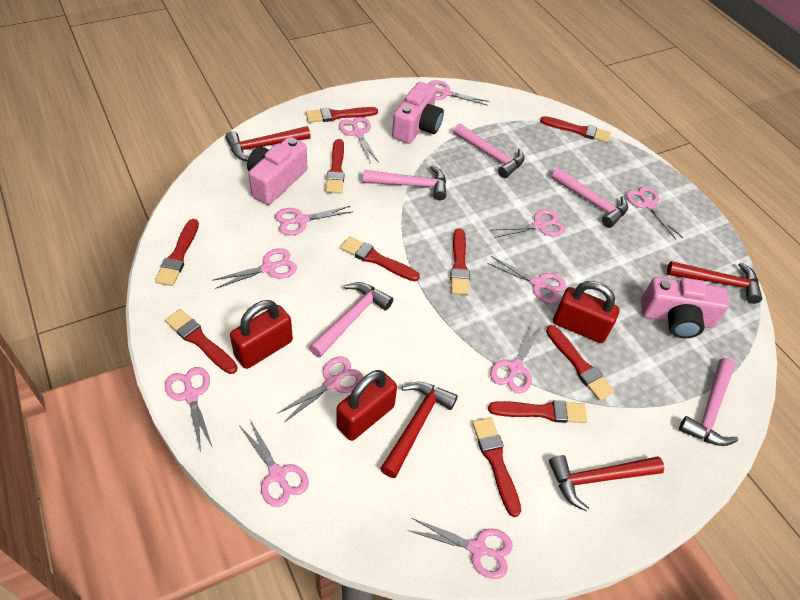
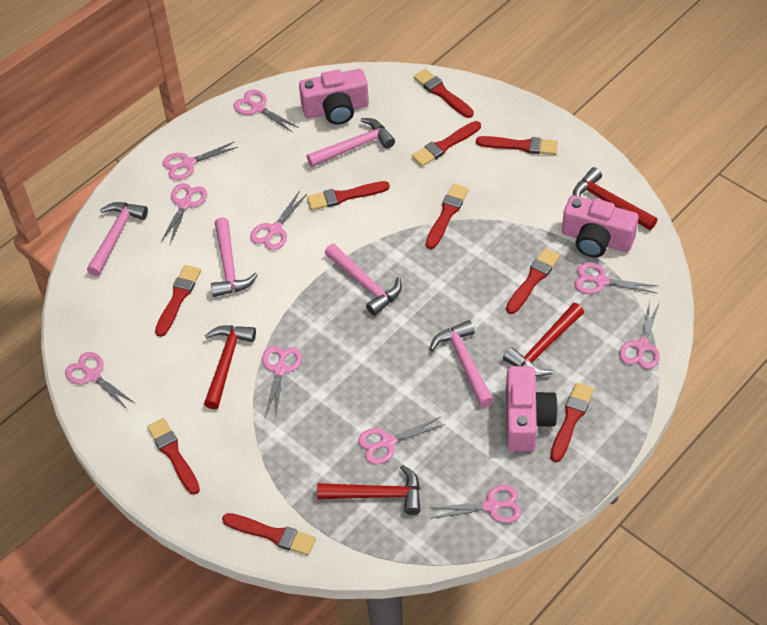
pink scissors: 12 -> 10
red padlock: 3 -> 0

